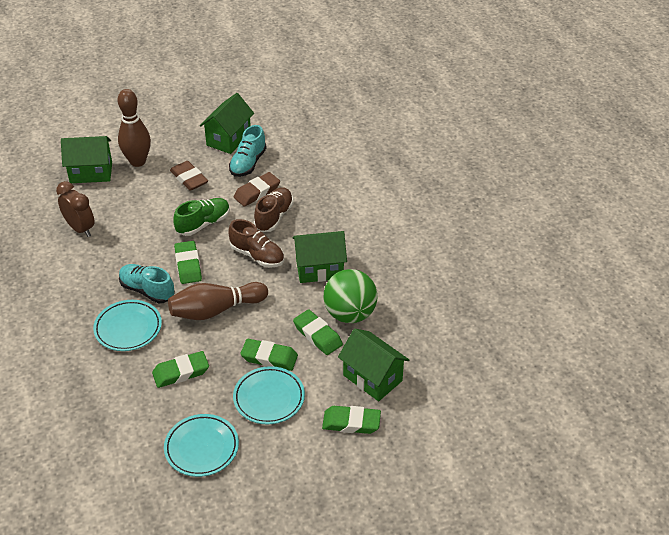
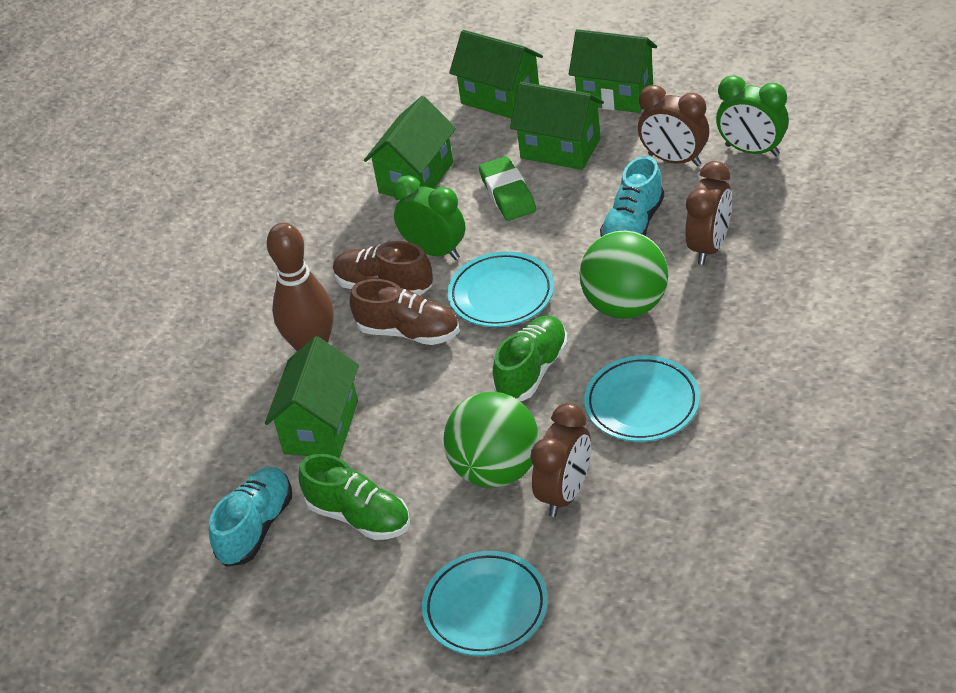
brown bowling pin: 2 -> 1
brown clock: 1 -> 3
brown eraser: 2 -> 0
green ball: 1 -> 2
green clock: 0 -> 2
green eraser: 5 -> 1
green house: 4 -> 5
green shoe: 1 -> 2

